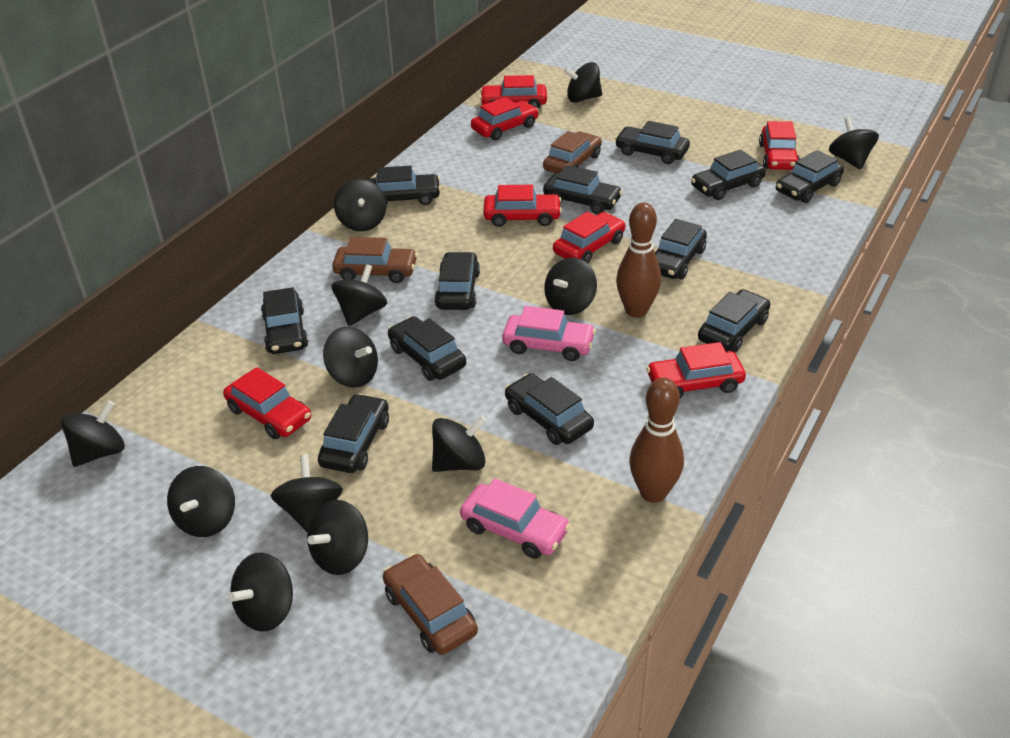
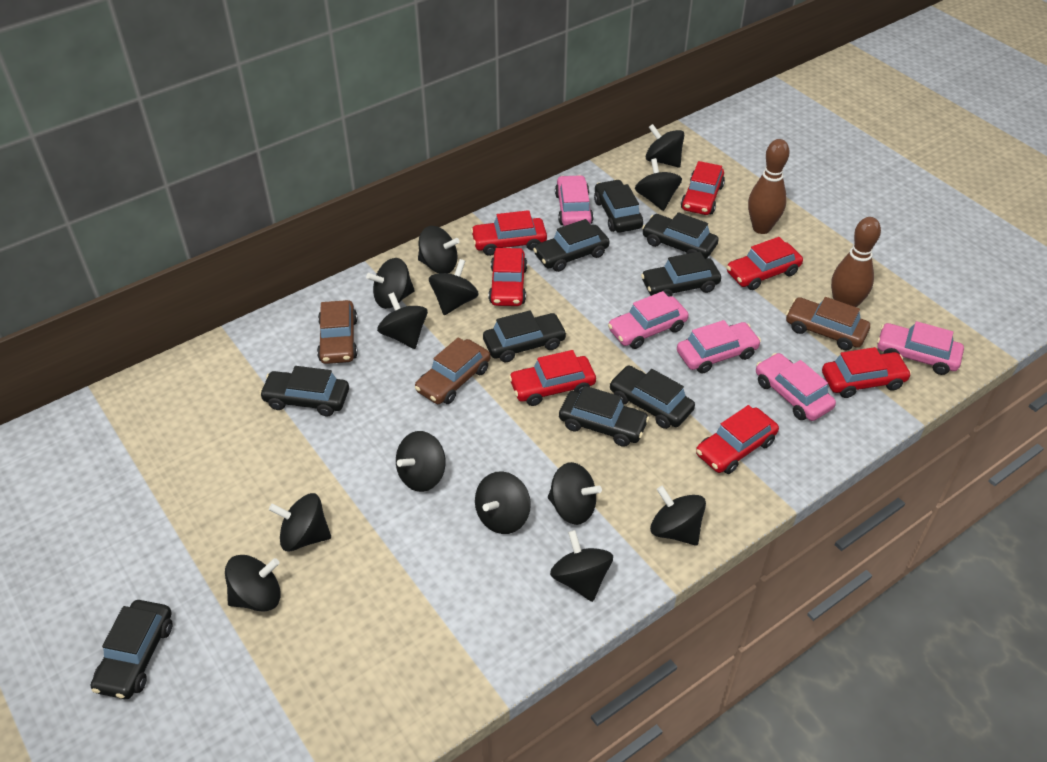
black car: 12 -> 9
black spinning top: 12 -> 13
pink car: 2 -> 5

